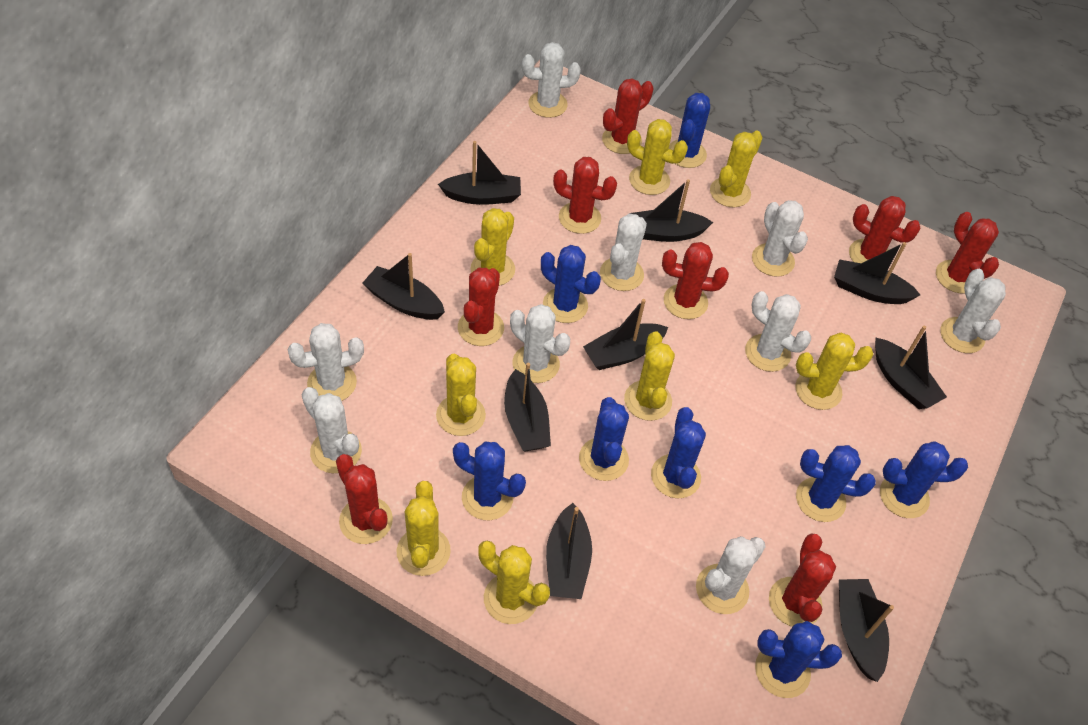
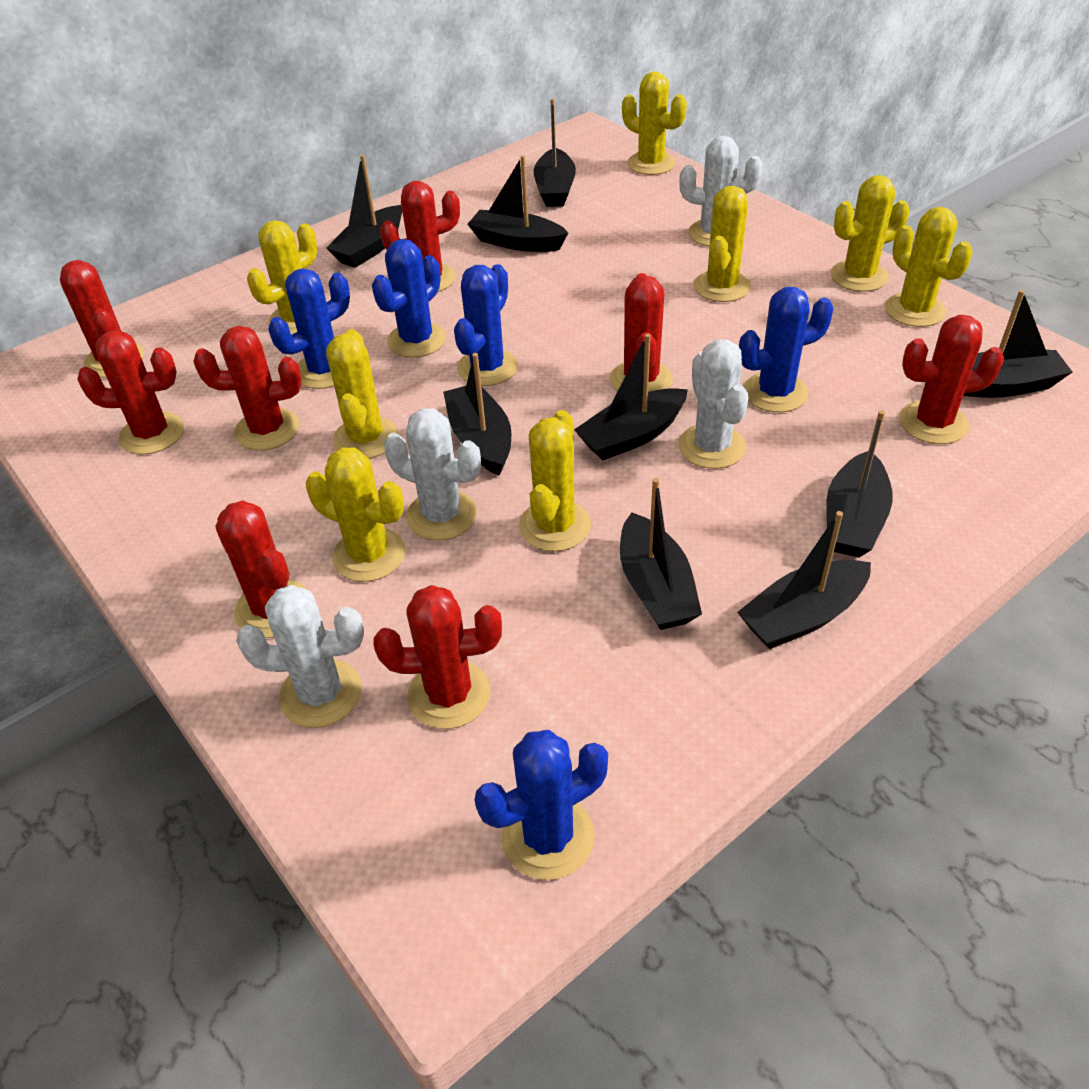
blue cactus: 8 -> 5
white cactus: 9 -> 4

